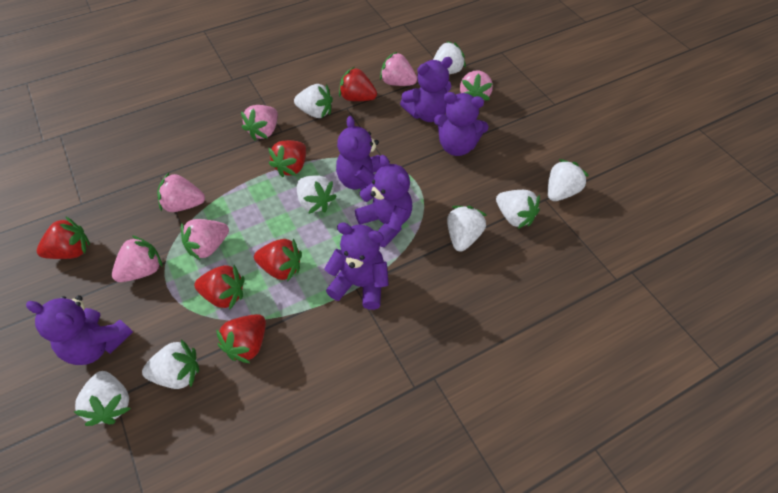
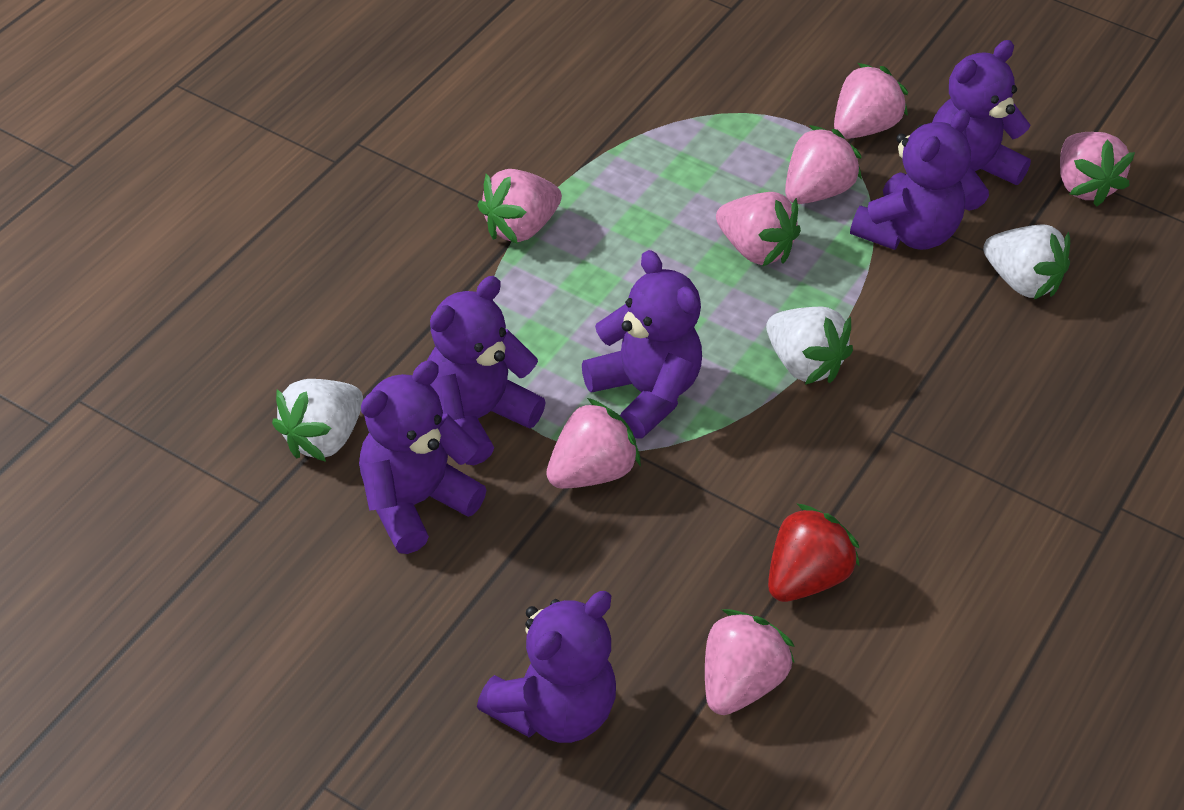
pink strawberry: 6 -> 7
red strawberry: 6 -> 1
white strawberry: 8 -> 3

